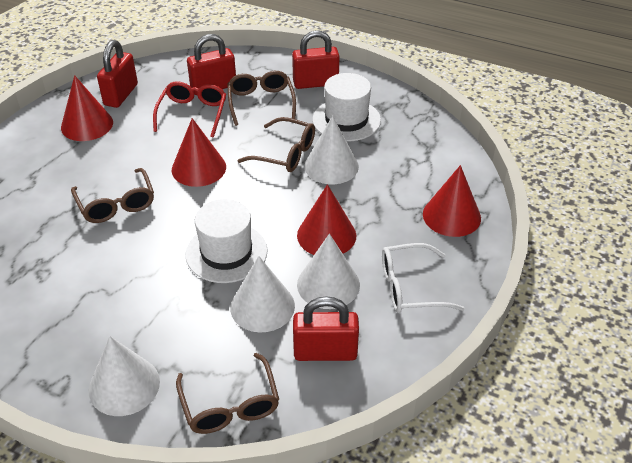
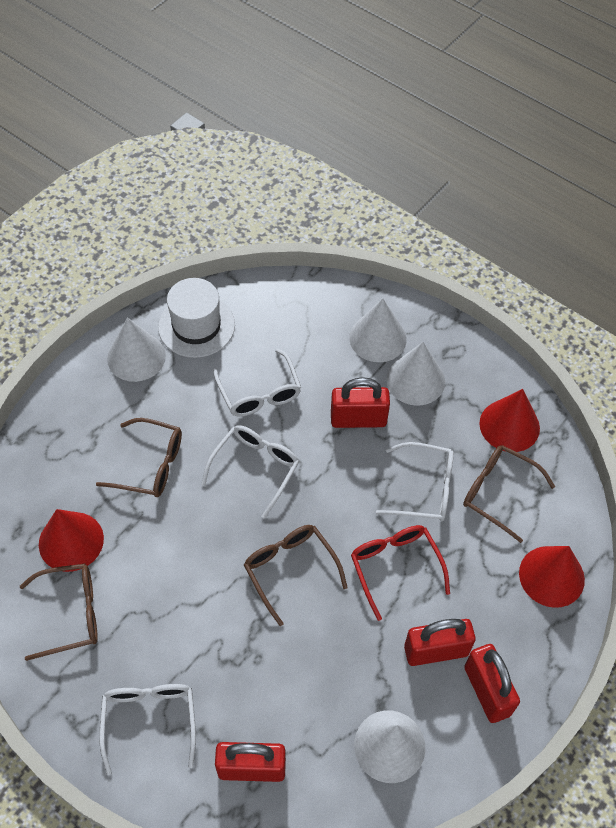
red cone: 4 -> 3
white glasses: 1 -> 4
white hat: 2 -> 1

